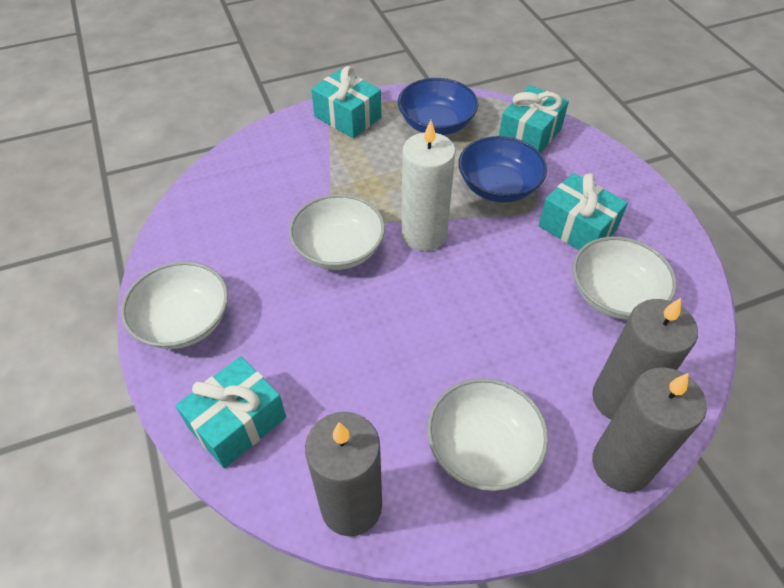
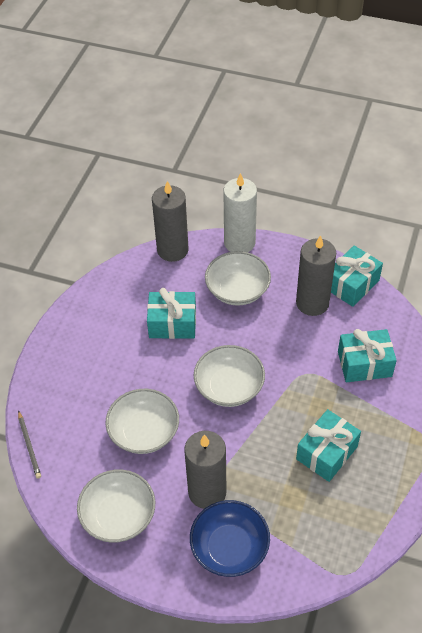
blue bowl: 2 -> 1
grey pencil: 0 -> 1

